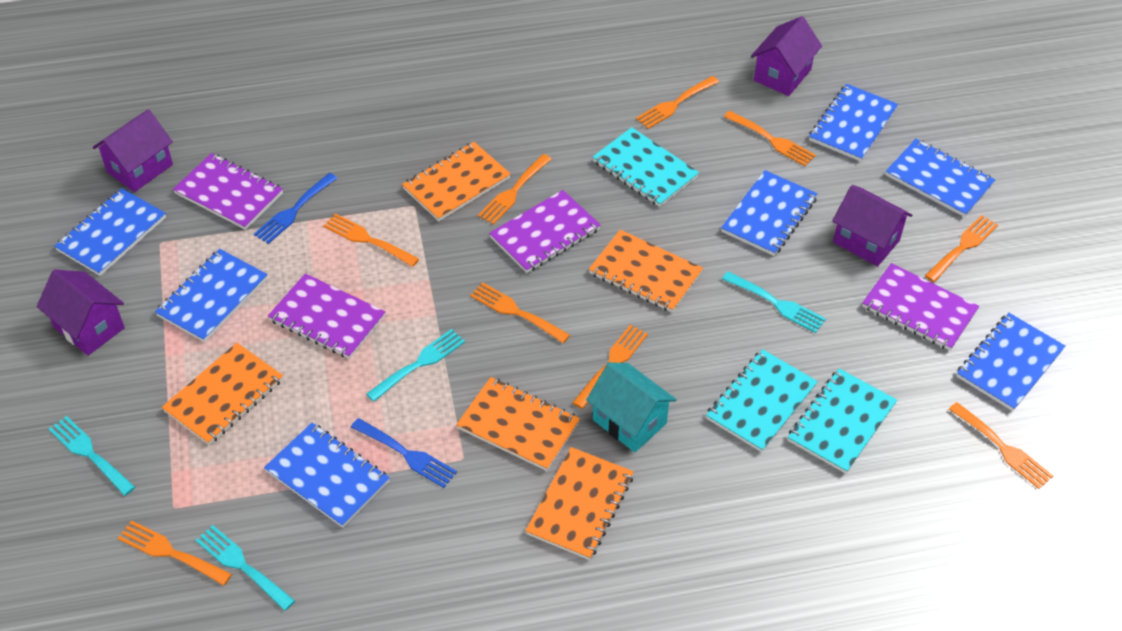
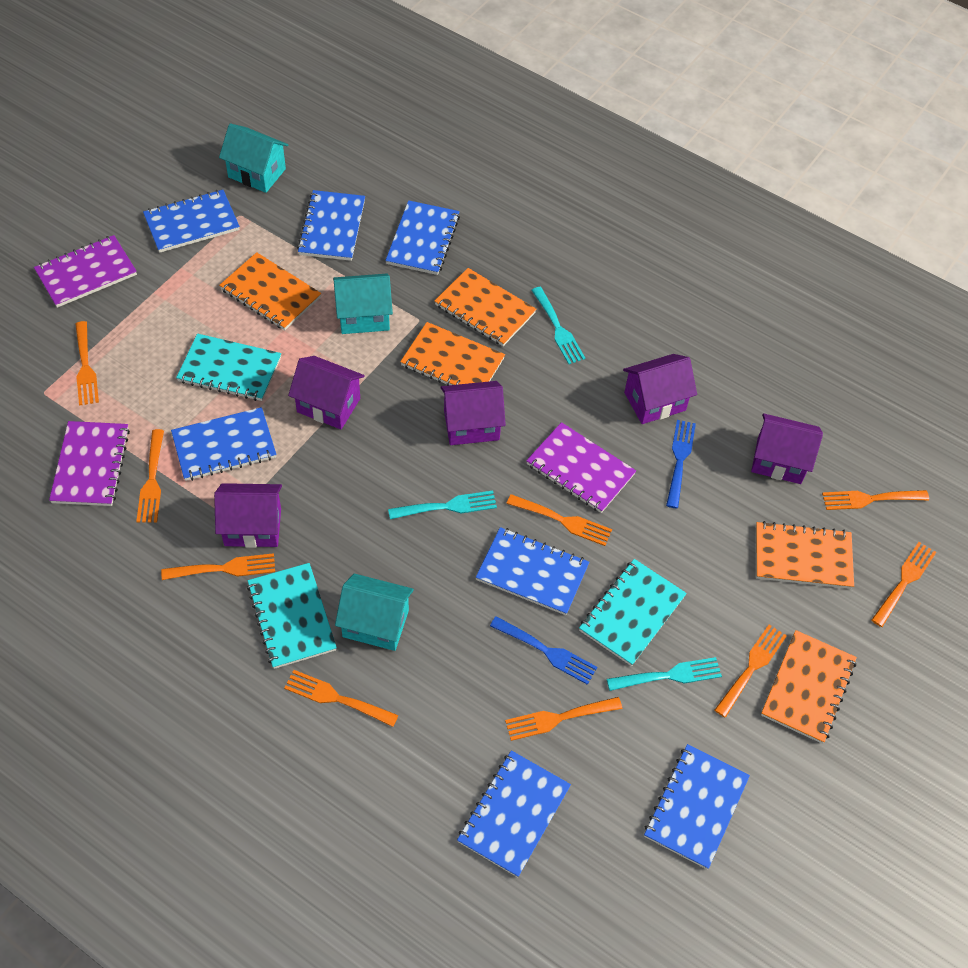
purple house: 4 -> 5
purple notebook: 4 -> 3
turquoise fork: 4 -> 3
turquoise house: 1 -> 3

